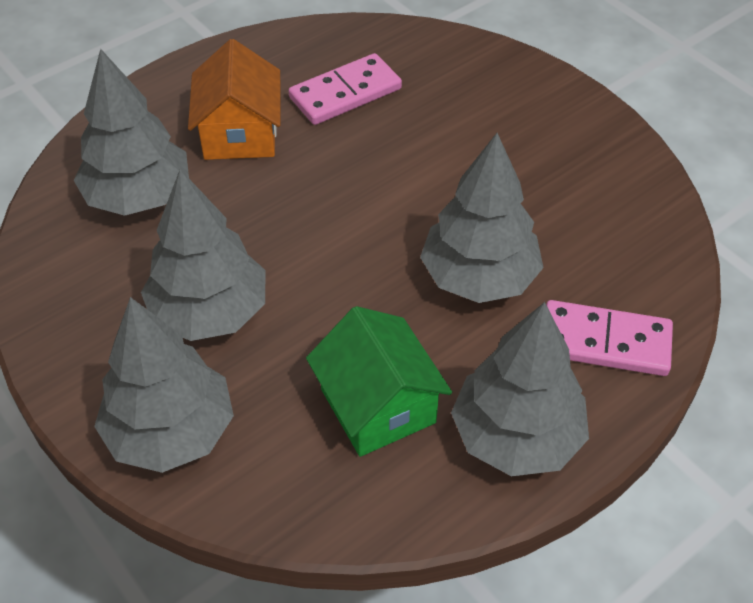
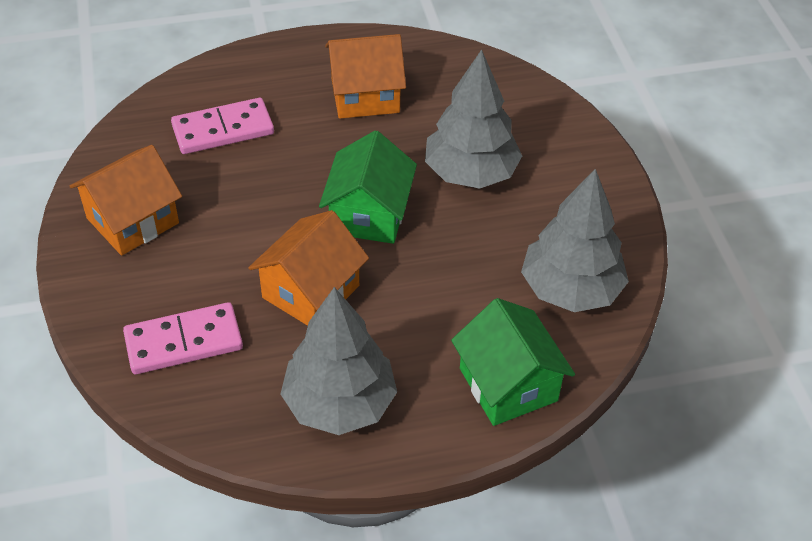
green house: 1 -> 2
grey tree: 5 -> 3
orange house: 1 -> 3

